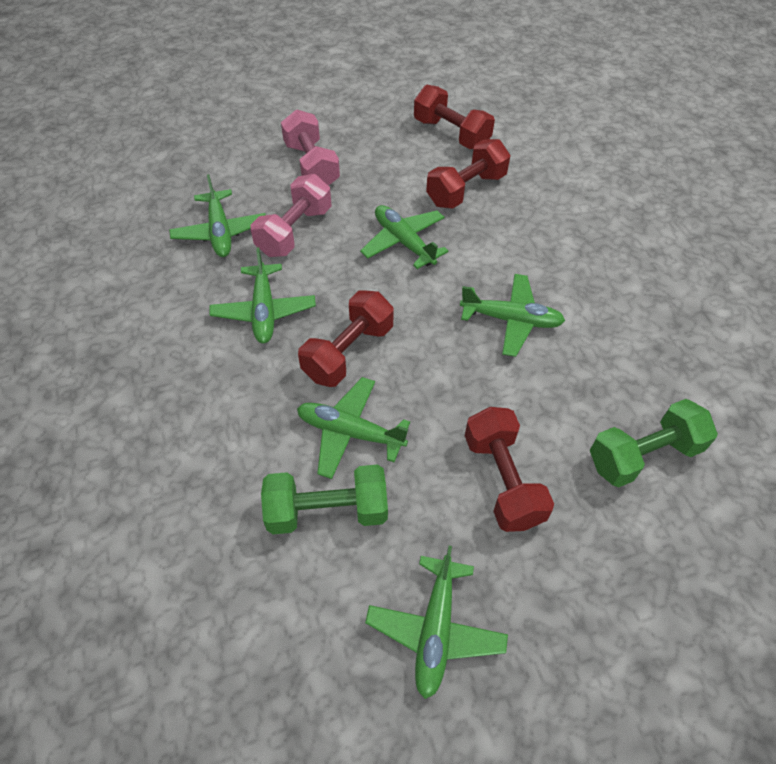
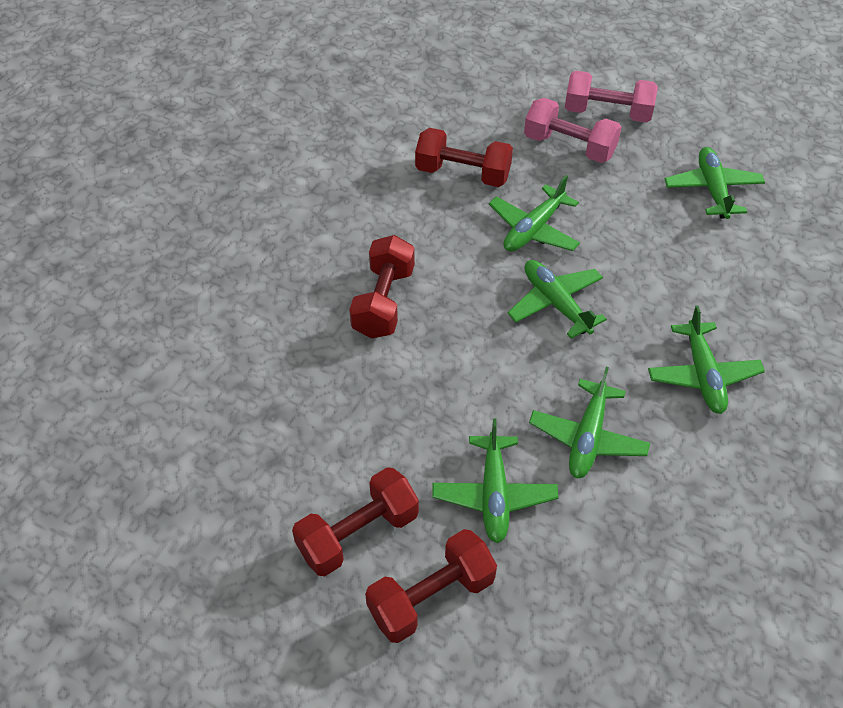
green dumbbell: 2 -> 0

